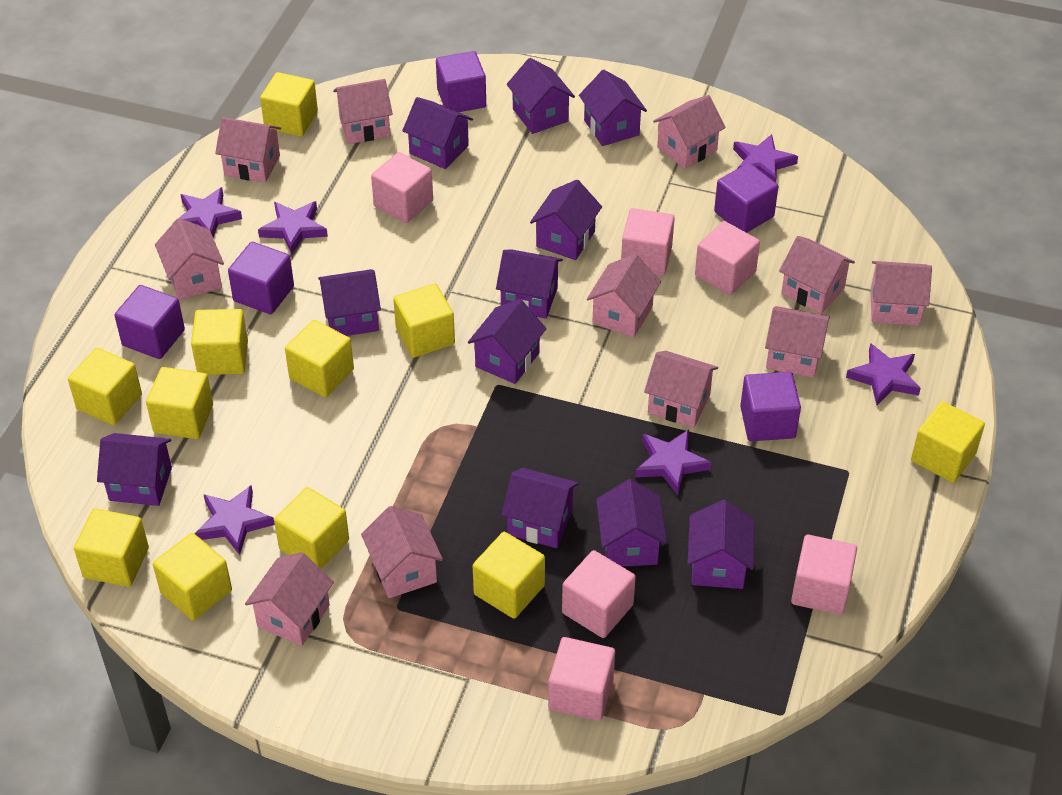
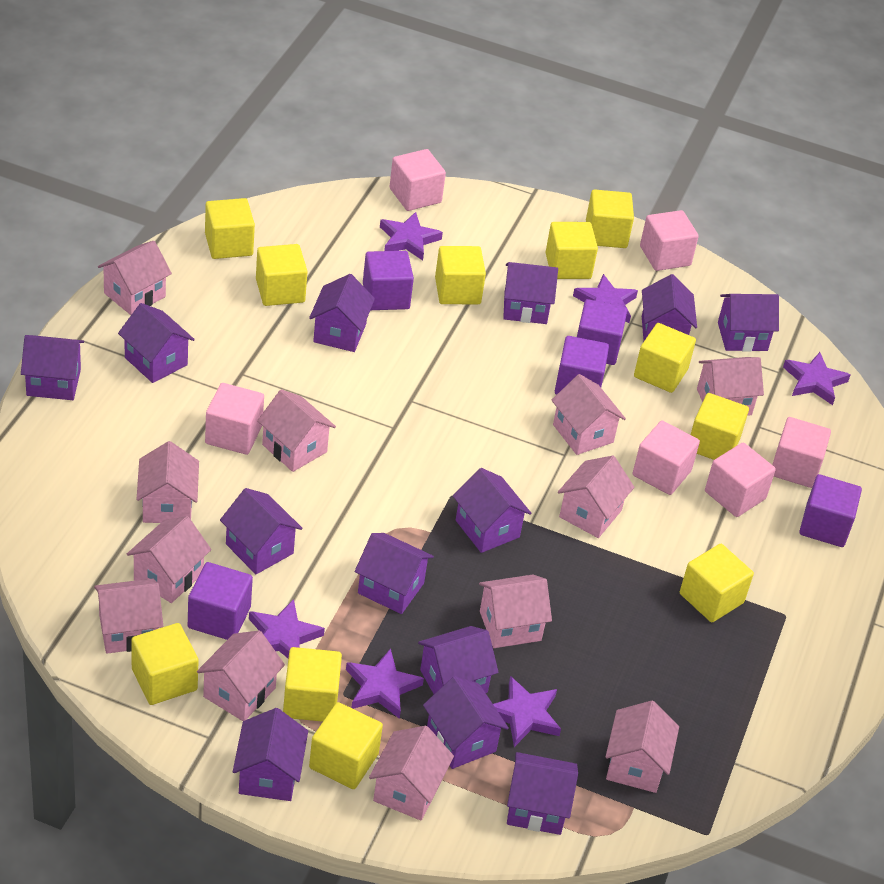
pink house: 11 -> 12
purple house: 11 -> 13

